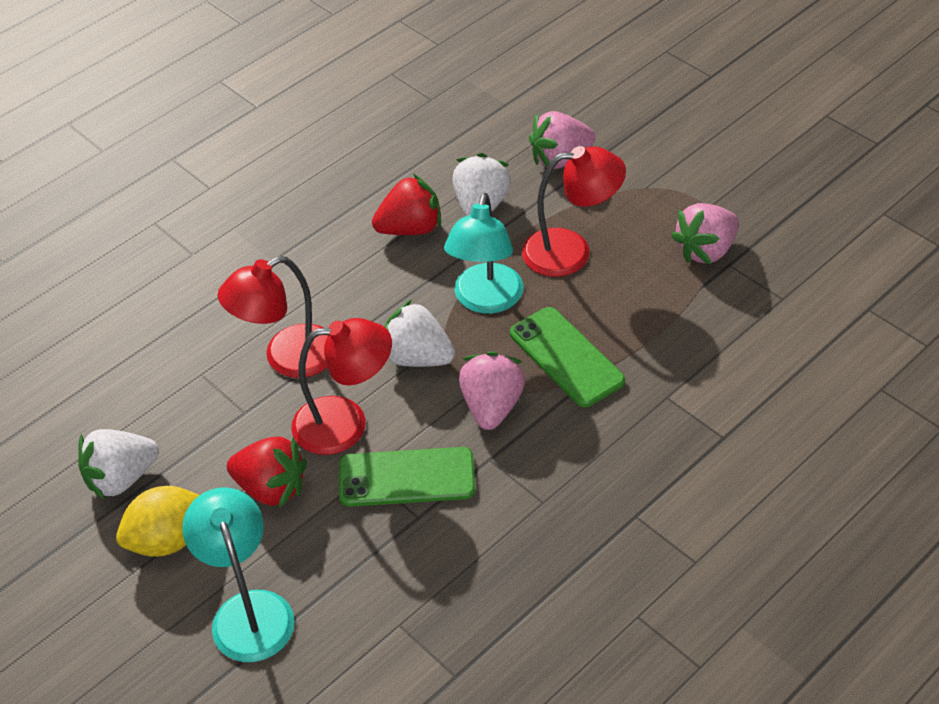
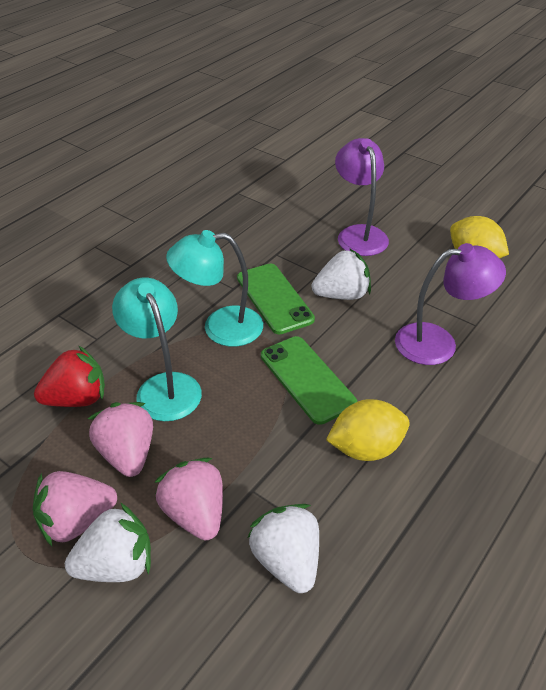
purple lamp: 0 -> 2
red lamp: 3 -> 0
red strawberry: 2 -> 1
yellow lemon: 1 -> 2

